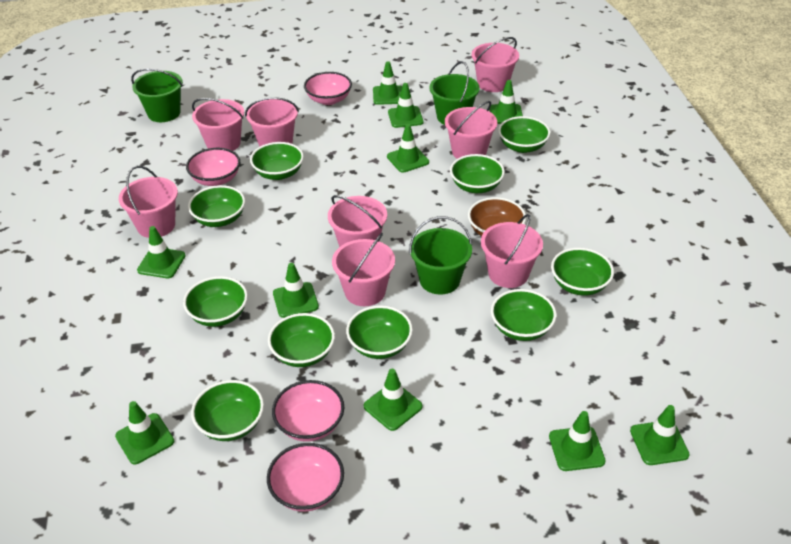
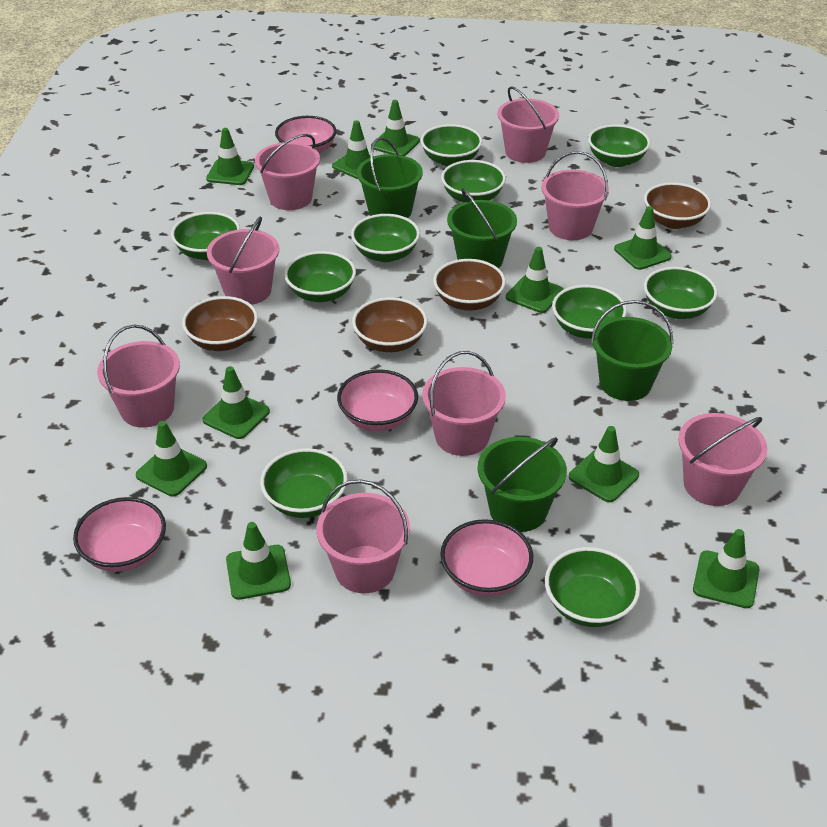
brown bowl: 1 -> 4
green bucket: 3 -> 4

